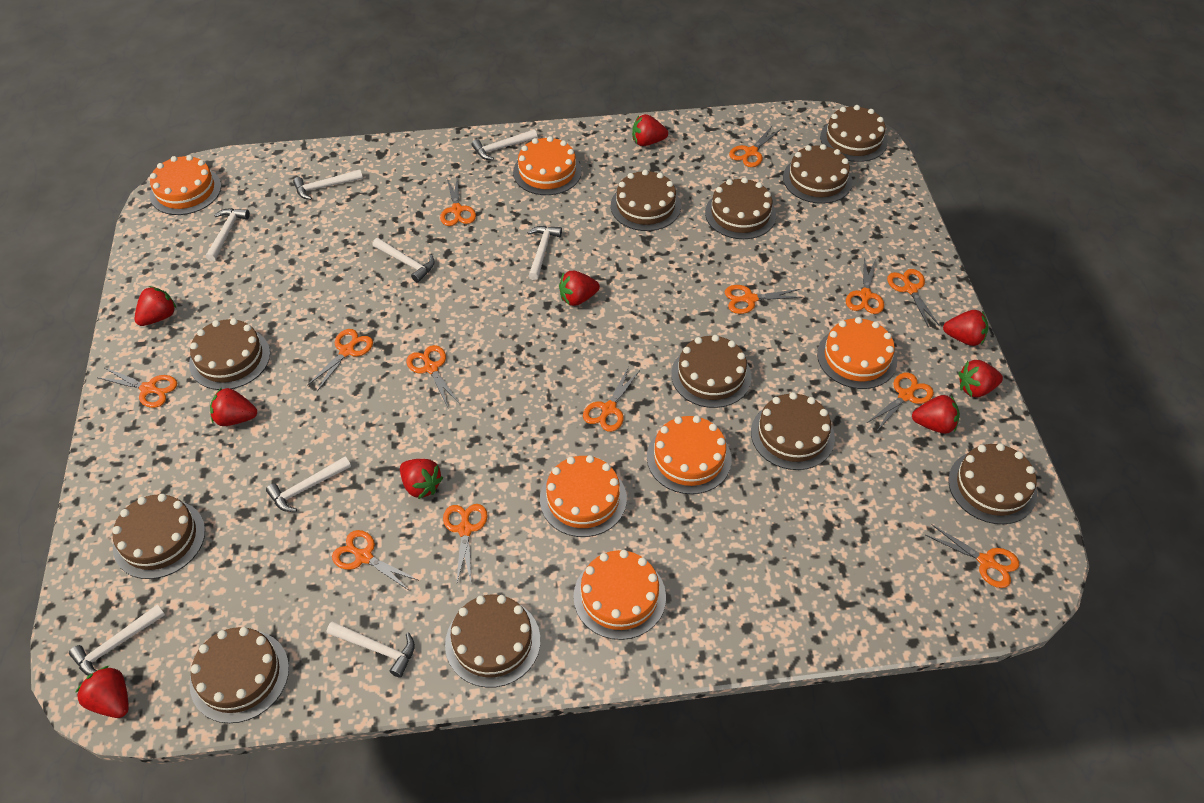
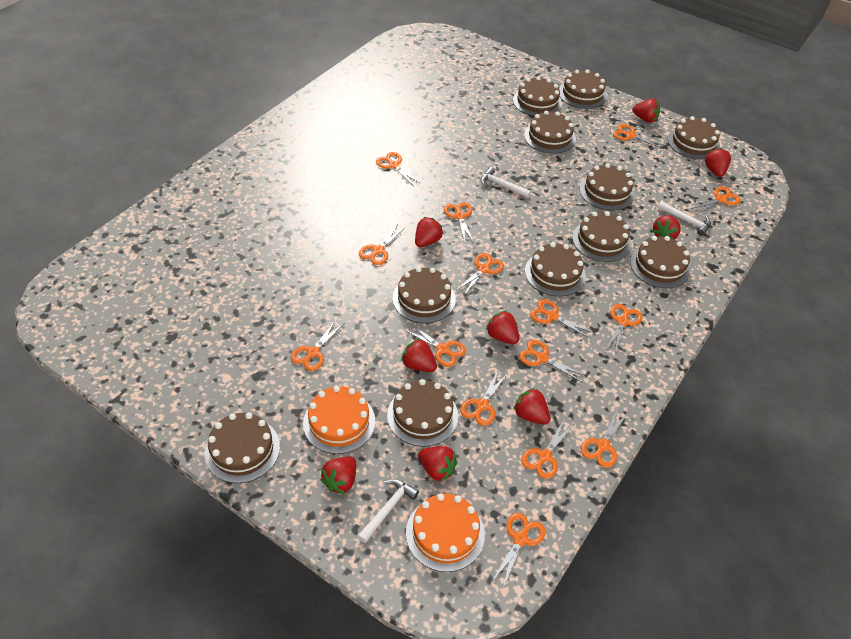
orange cake: 6 -> 2
orange scissors: 13 -> 15
white hammer: 8 -> 3

